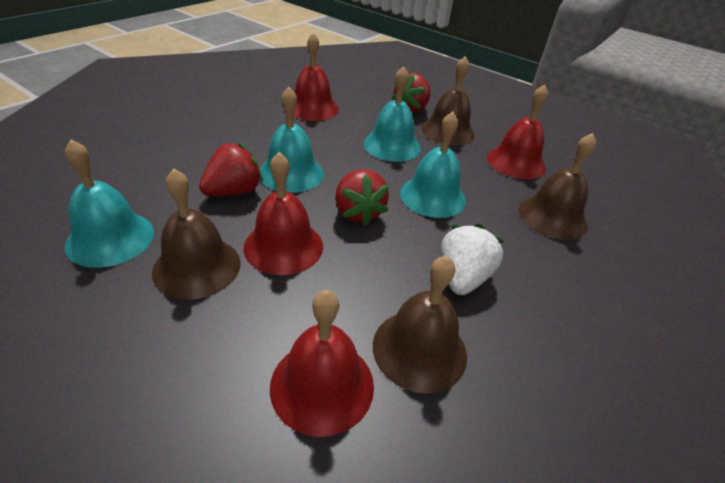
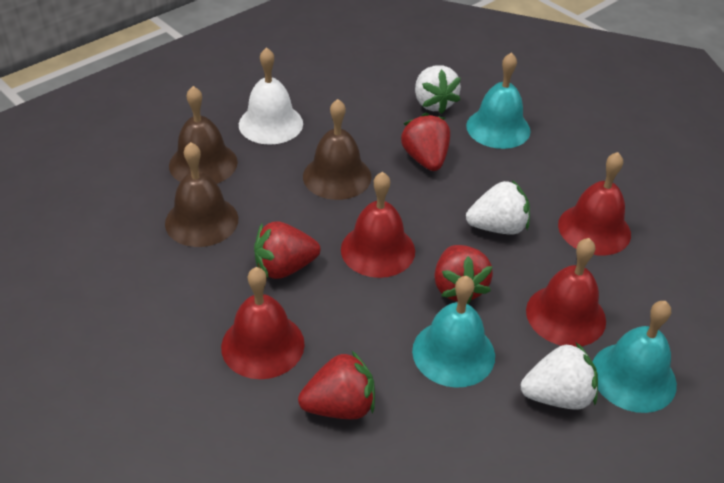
brown bell: 4 -> 3
red strawberry: 3 -> 4
turquoise bell: 4 -> 3
white bell: 0 -> 1
white strawberry: 1 -> 3

